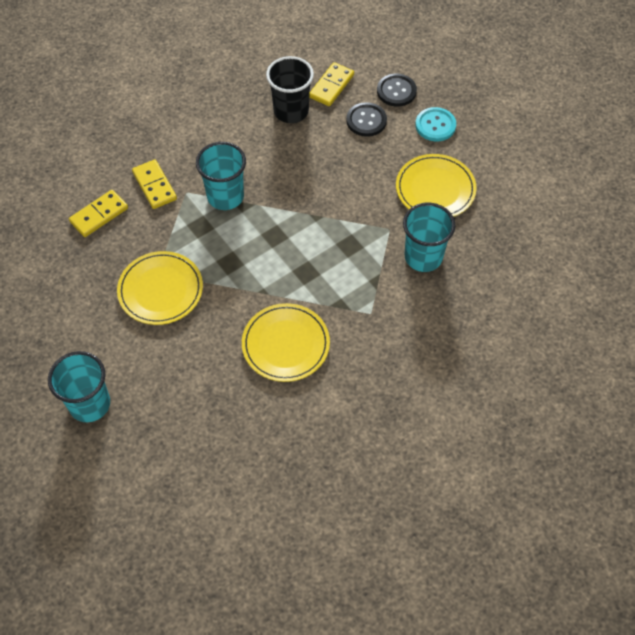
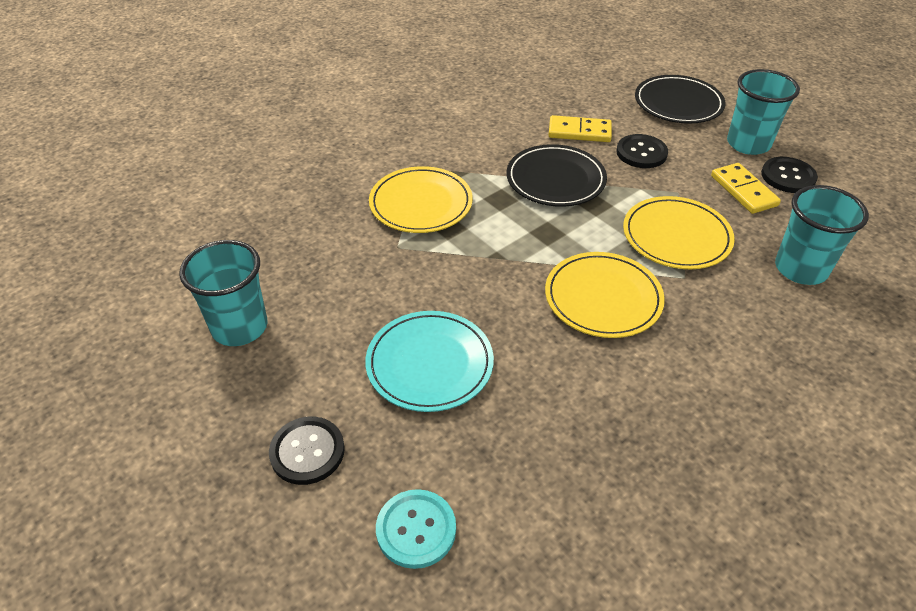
black button: 2 -> 3
black cup: 1 -> 0
black plate: 0 -> 2
turquoise plate: 0 -> 1
yellow domino: 3 -> 2

